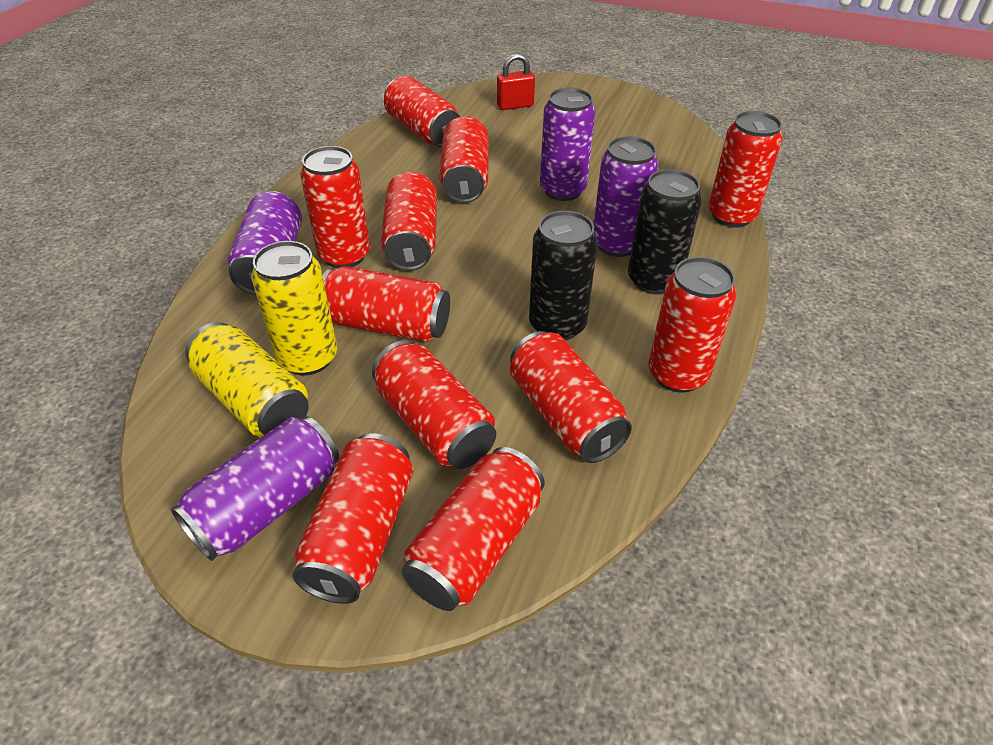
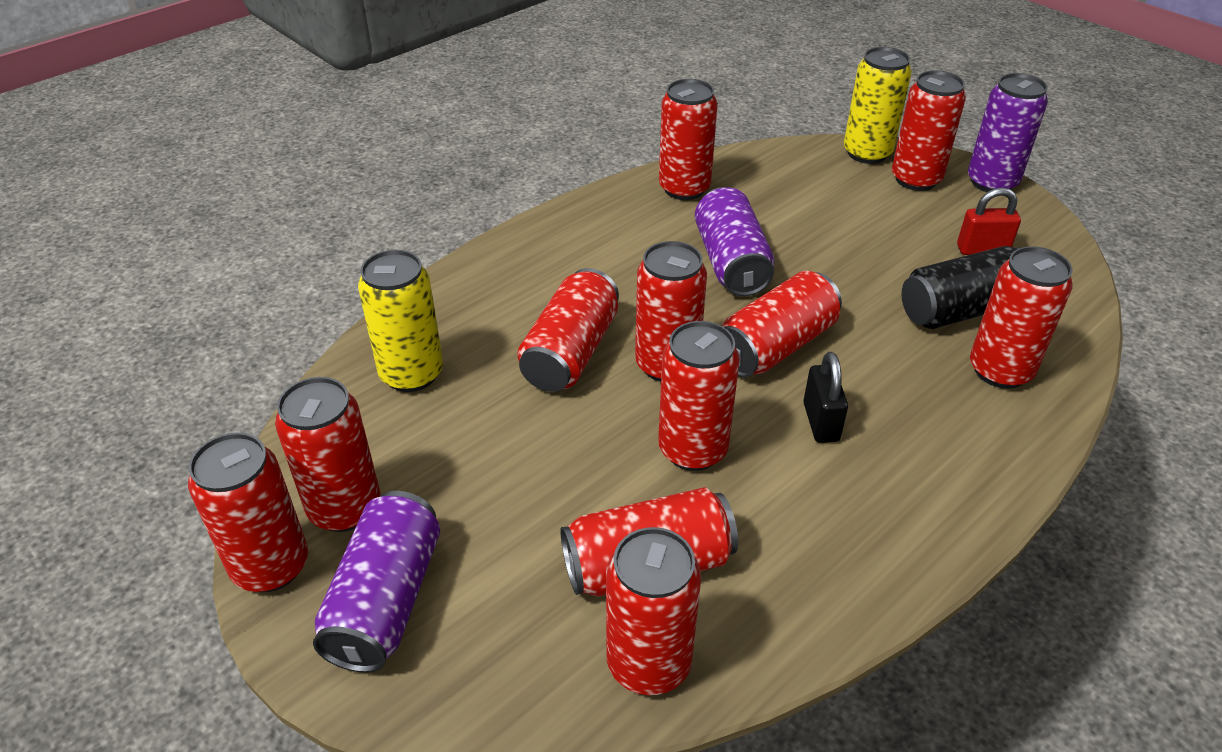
black can: 2 -> 1
black padlock: 0 -> 1
purple can: 4 -> 3

